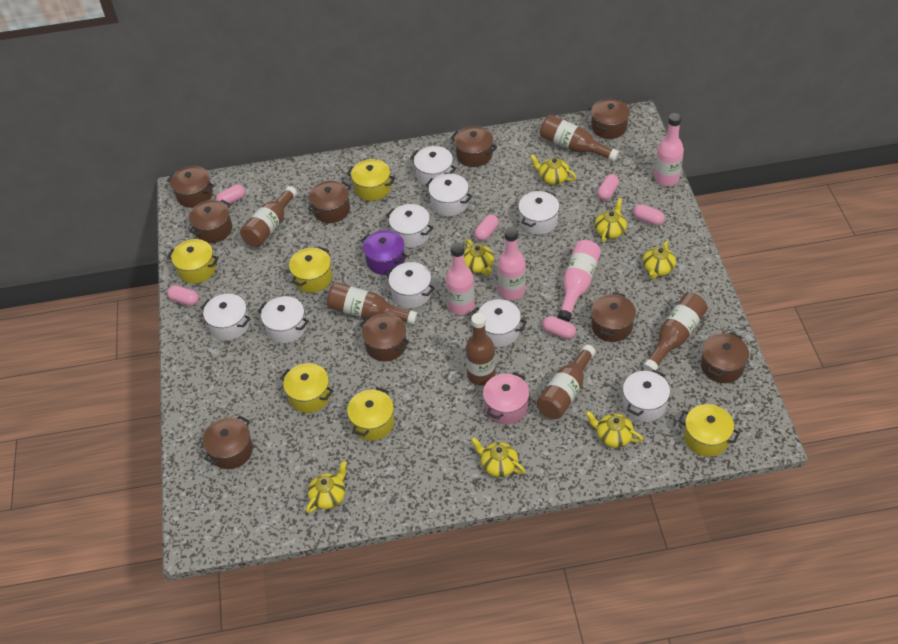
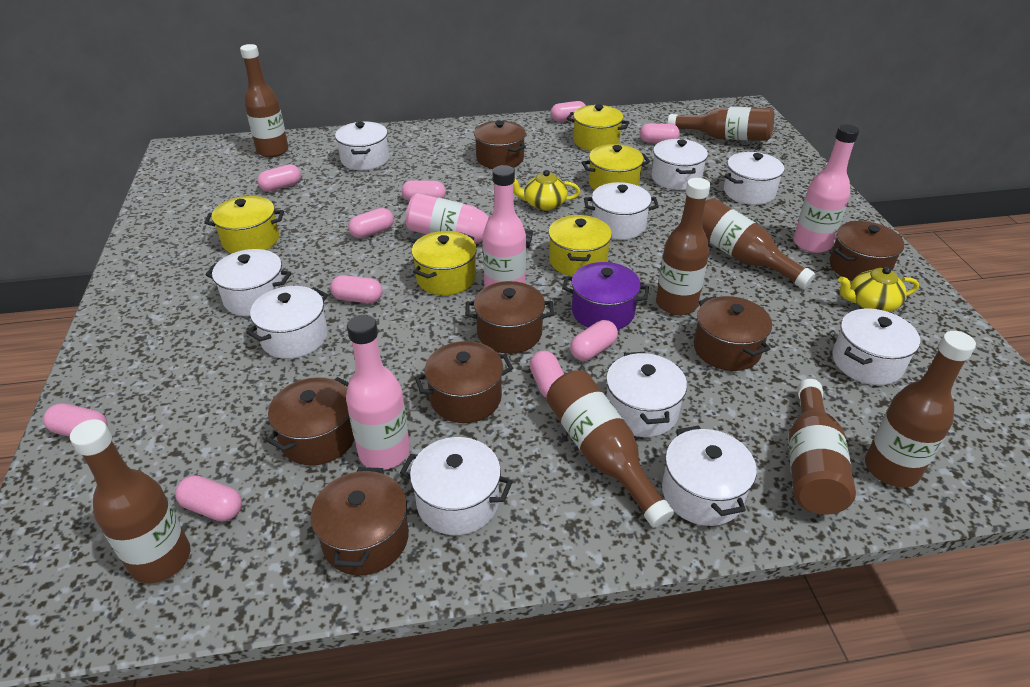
brown bottle: 6 -> 8
brown pot: 9 -> 7
pink capsule: 6 -> 10
pink pot: 1 -> 0
white pot: 9 -> 10
yellow pot: 6 -> 5
yellow teapot: 7 -> 2

